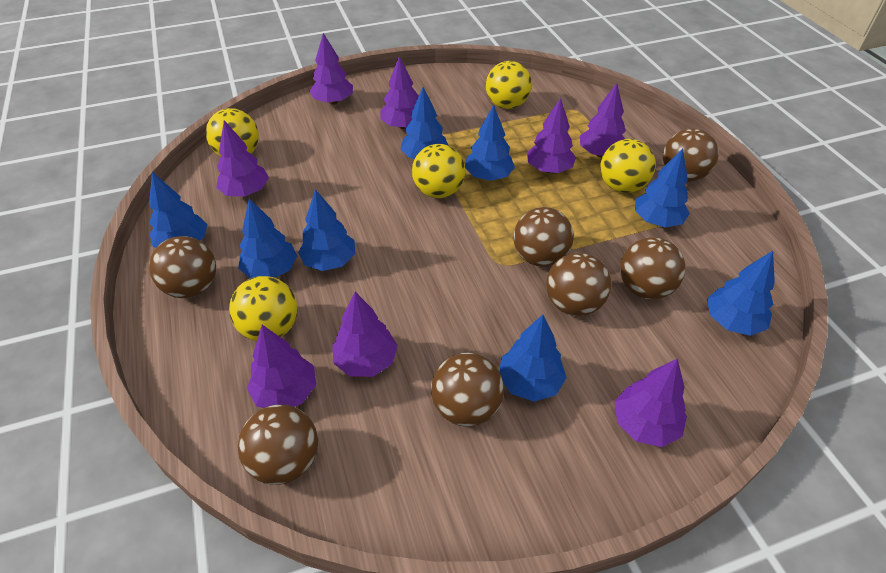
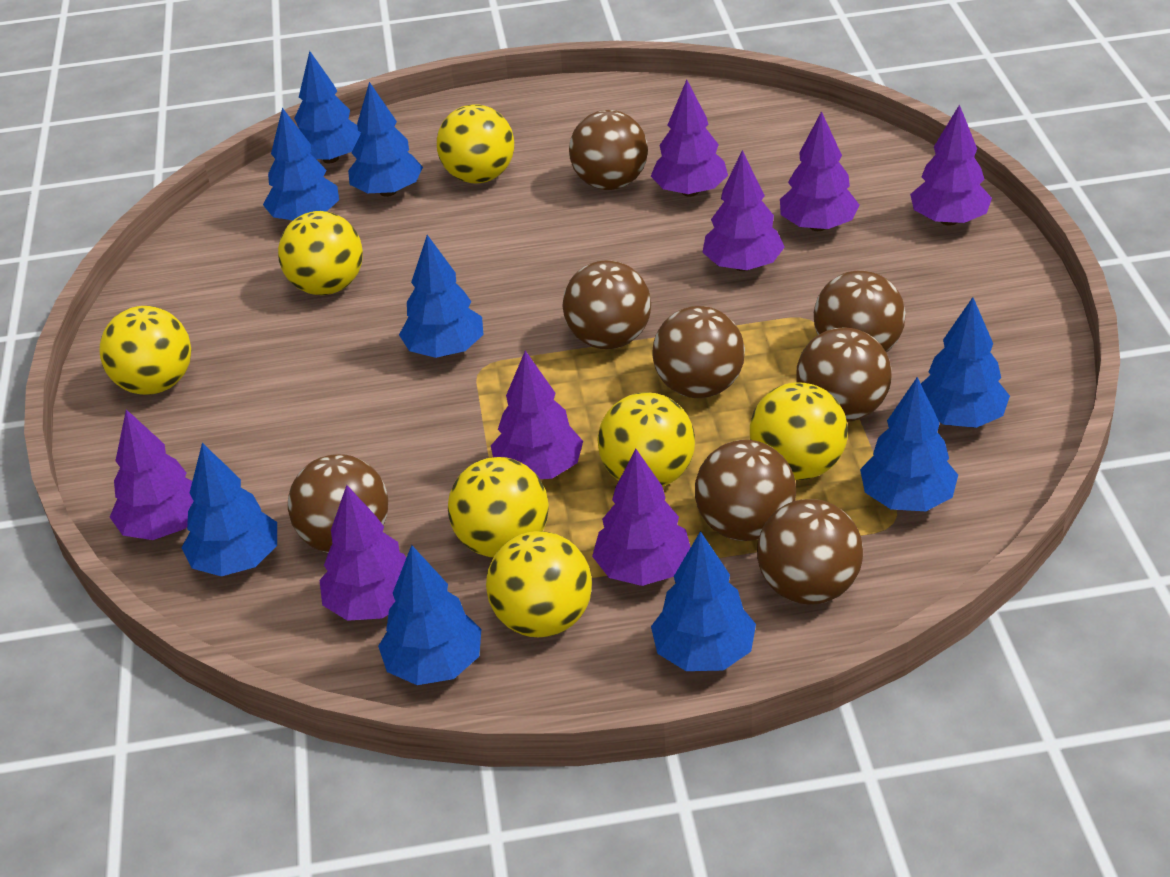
blue tree: 8 -> 9
brown ball: 7 -> 8
yellow ball: 5 -> 7

